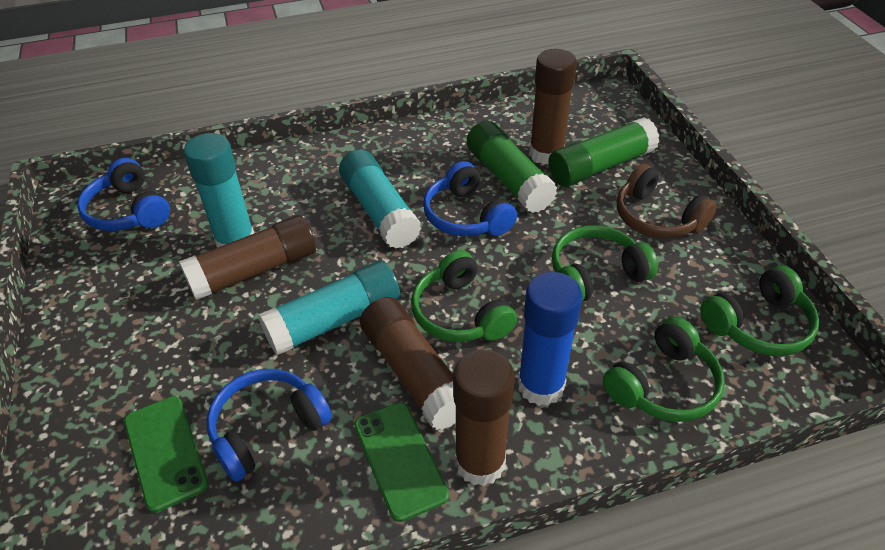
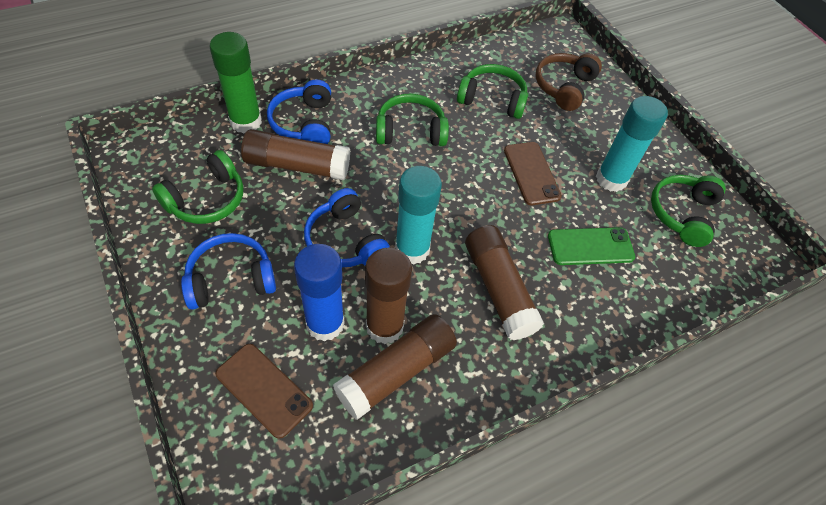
brown phone: 0 -> 2
green glue stick: 2 -> 1
green phone: 2 -> 1
turquoise glue stick: 3 -> 2

